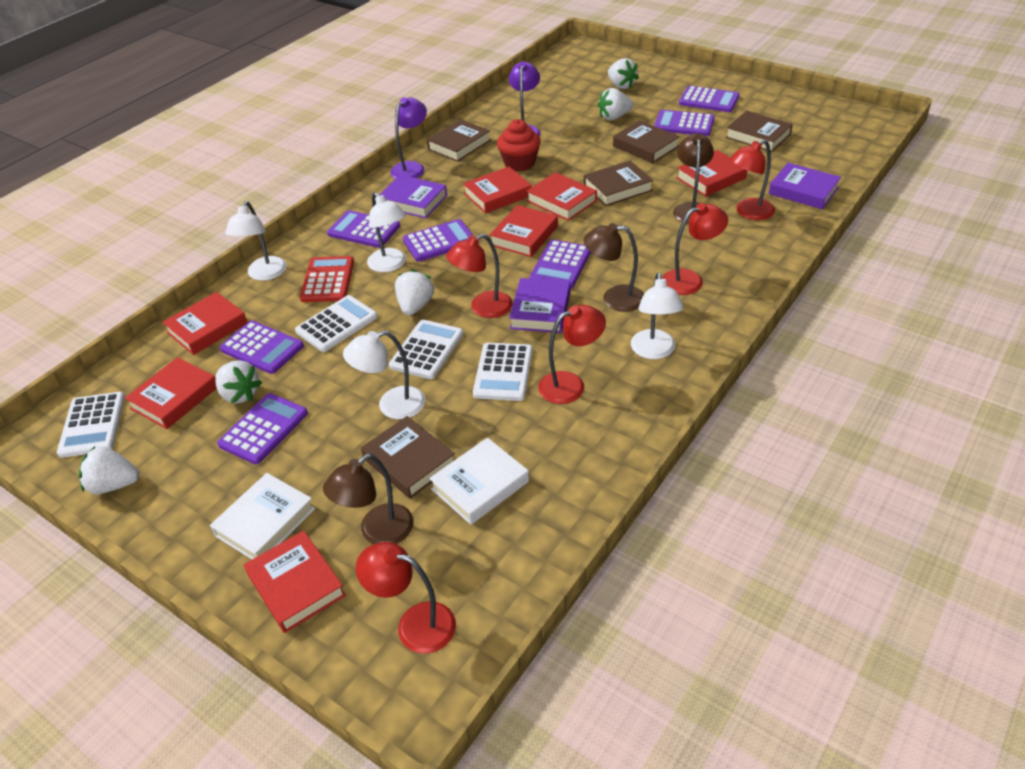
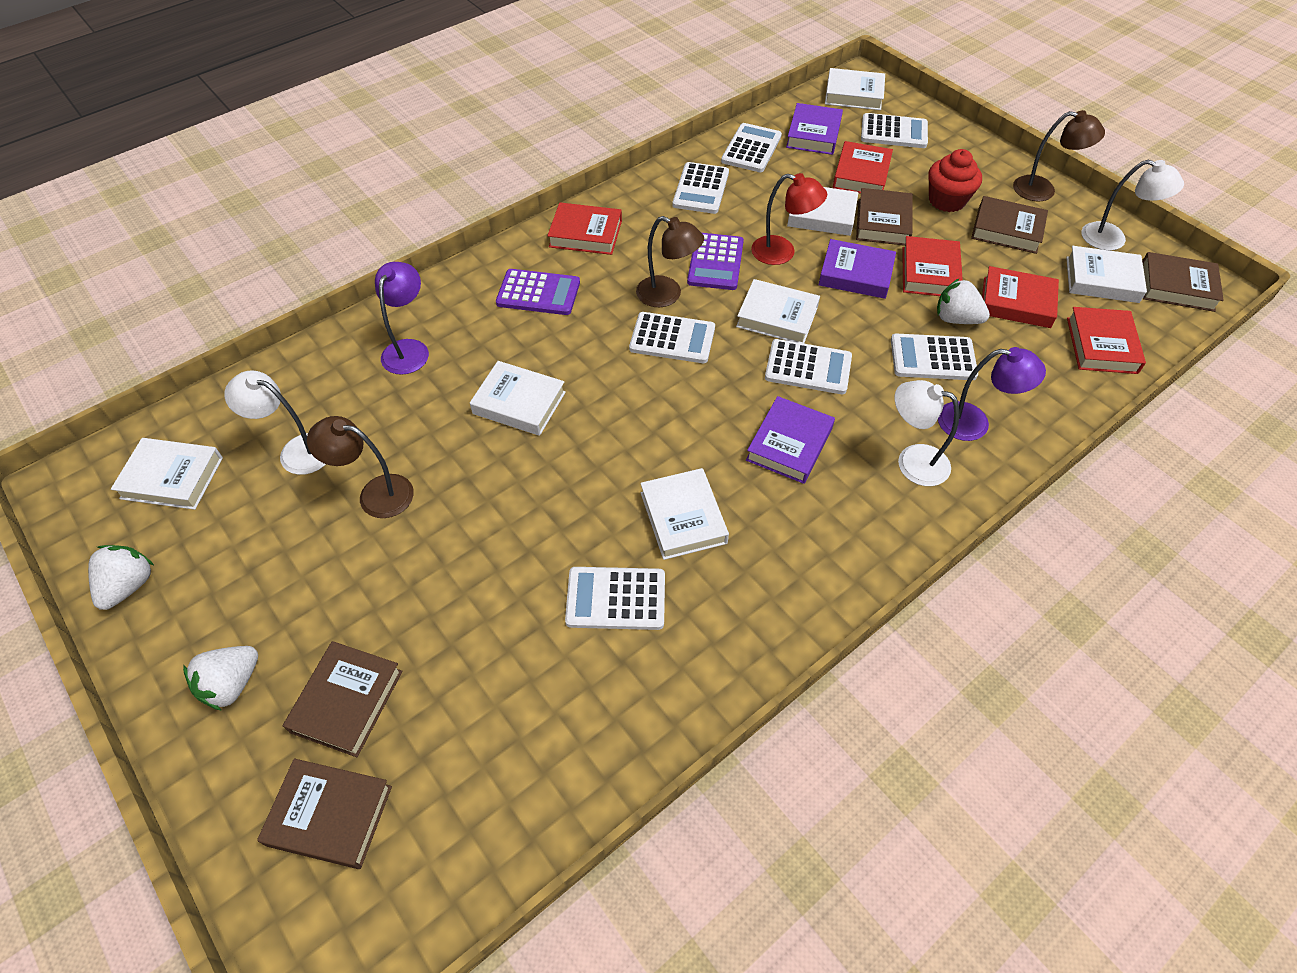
purple calculator: 7 -> 2
red book: 7 -> 5
red calculator: 1 -> 0
red lamp: 5 -> 1
white book: 2 -> 7
white calculator: 4 -> 7
white lamp: 4 -> 3
white strawberry: 5 -> 3

